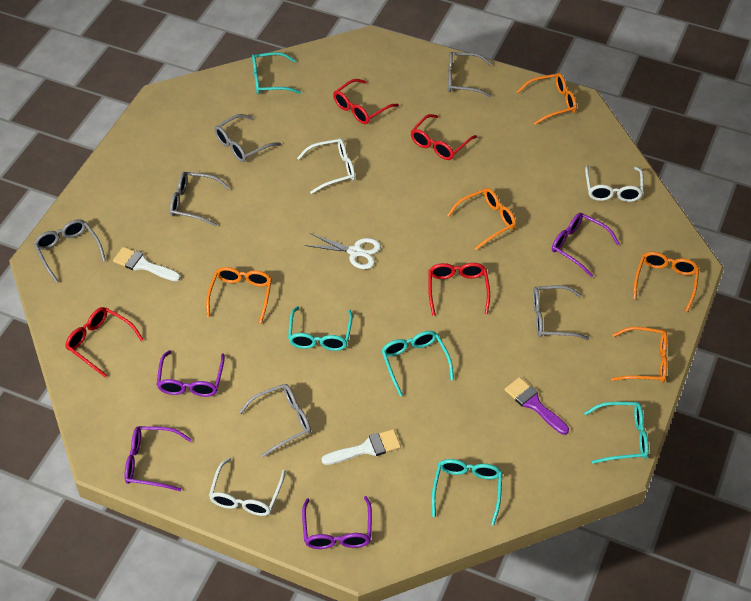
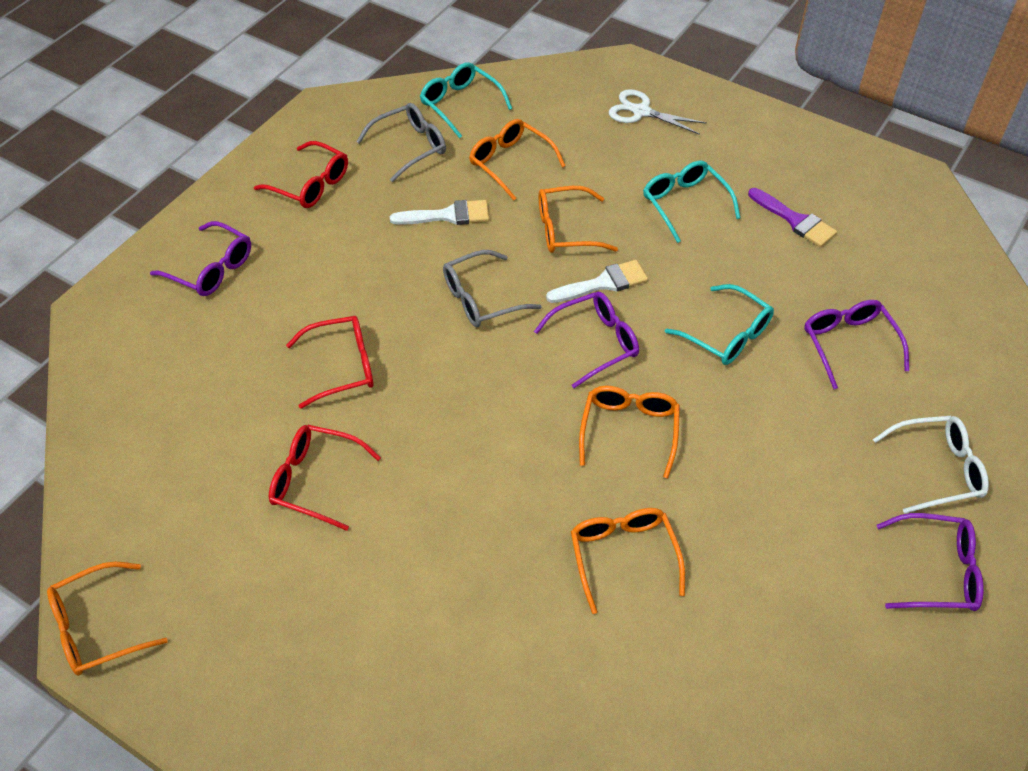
grey glasses: 6 -> 2
red glasses: 4 -> 3
turquoise glasses: 5 -> 3
white glasses: 3 -> 1

